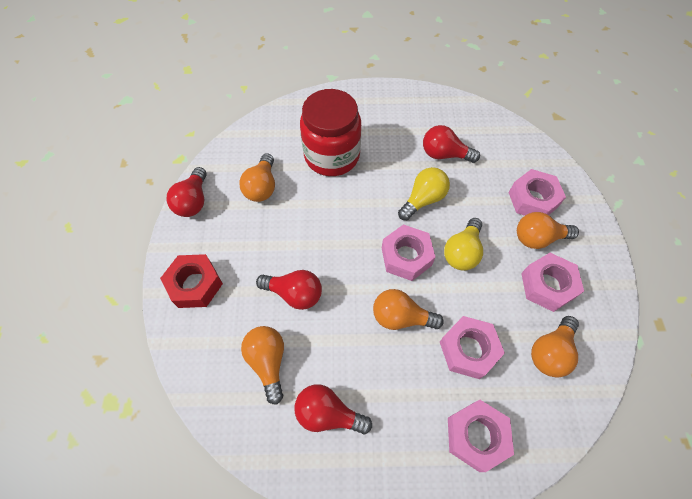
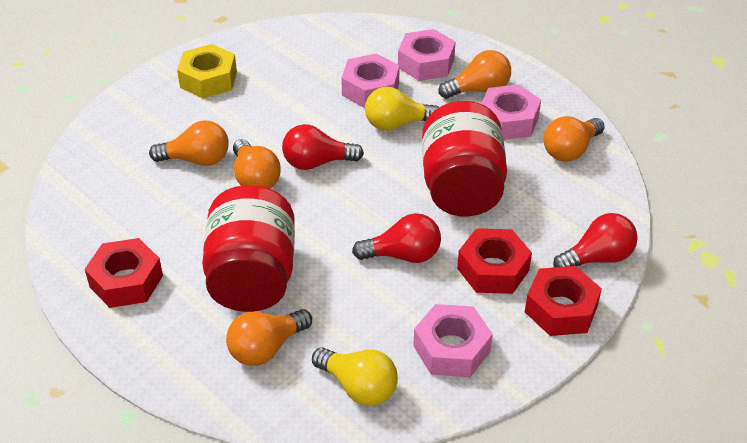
pink nut: 5 -> 4
red jar: 1 -> 2
red light bulb: 4 -> 3
red nut: 1 -> 3
yellow nut: 0 -> 1

